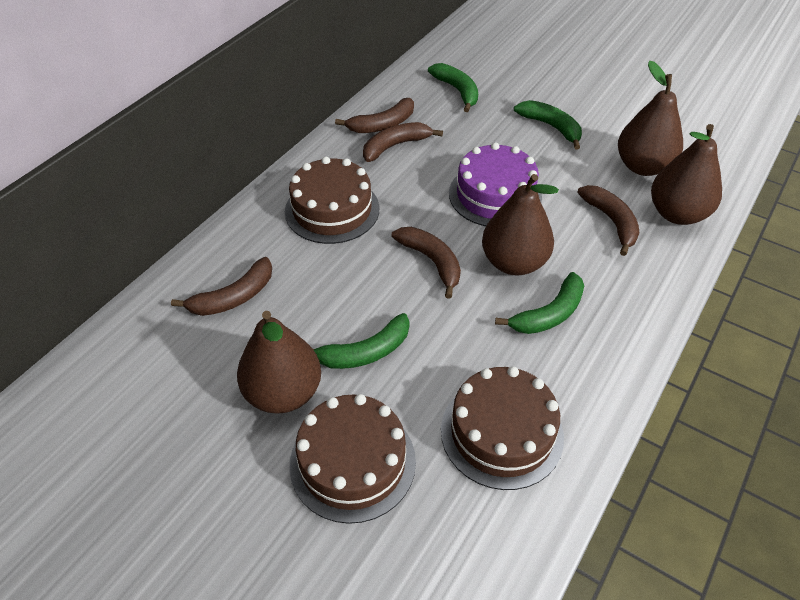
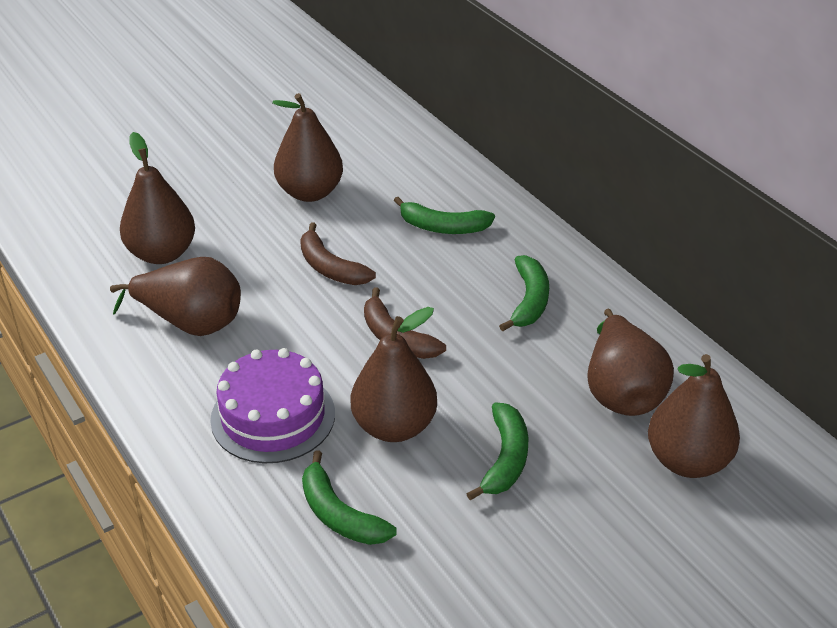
brown banana: 5 -> 2
brown cake: 3 -> 0
brown pear: 4 -> 6

